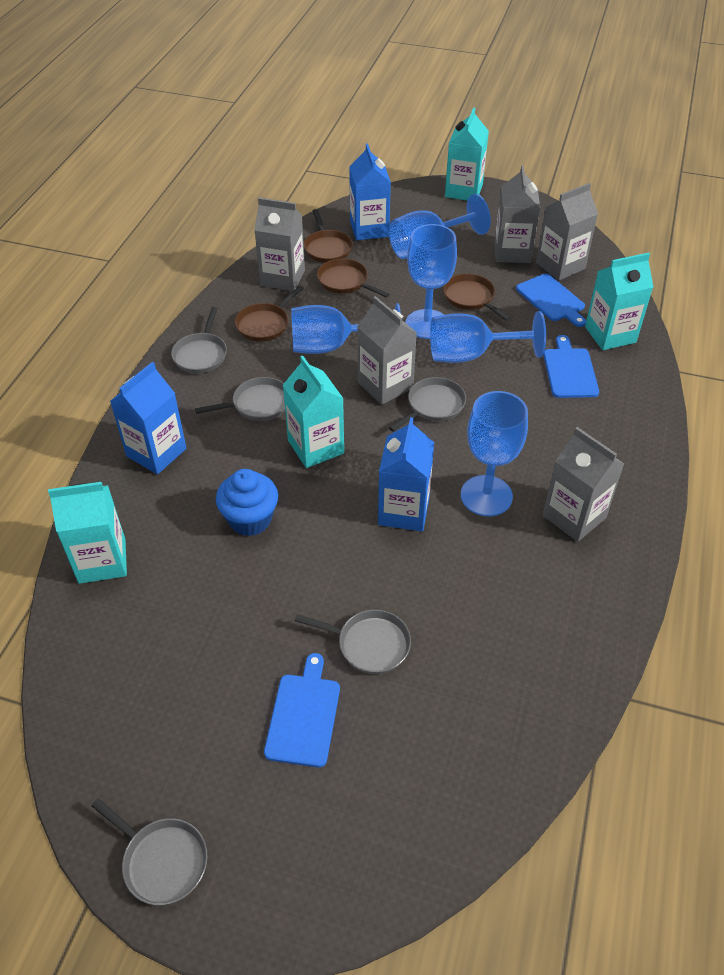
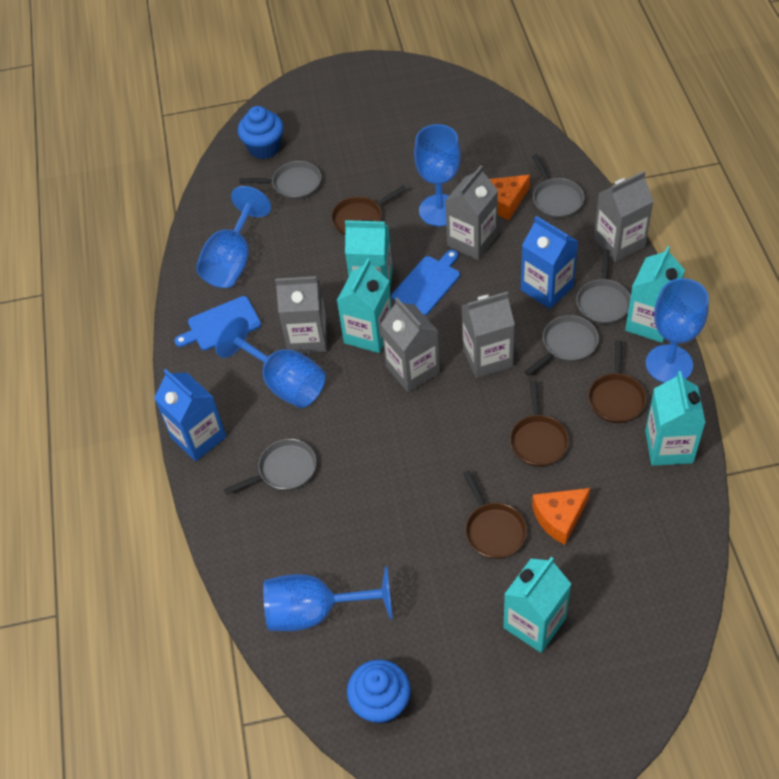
blue carton: 3 -> 2
blue cupcake: 1 -> 2
blue cutting board: 3 -> 2
orange cheese: 0 -> 2
turquoise carton: 4 -> 5

